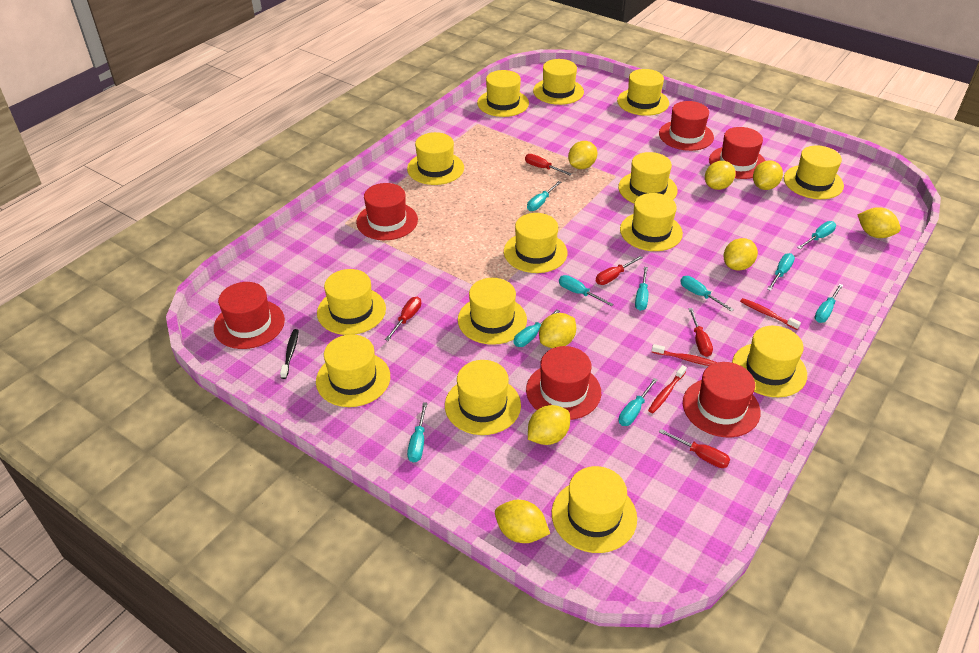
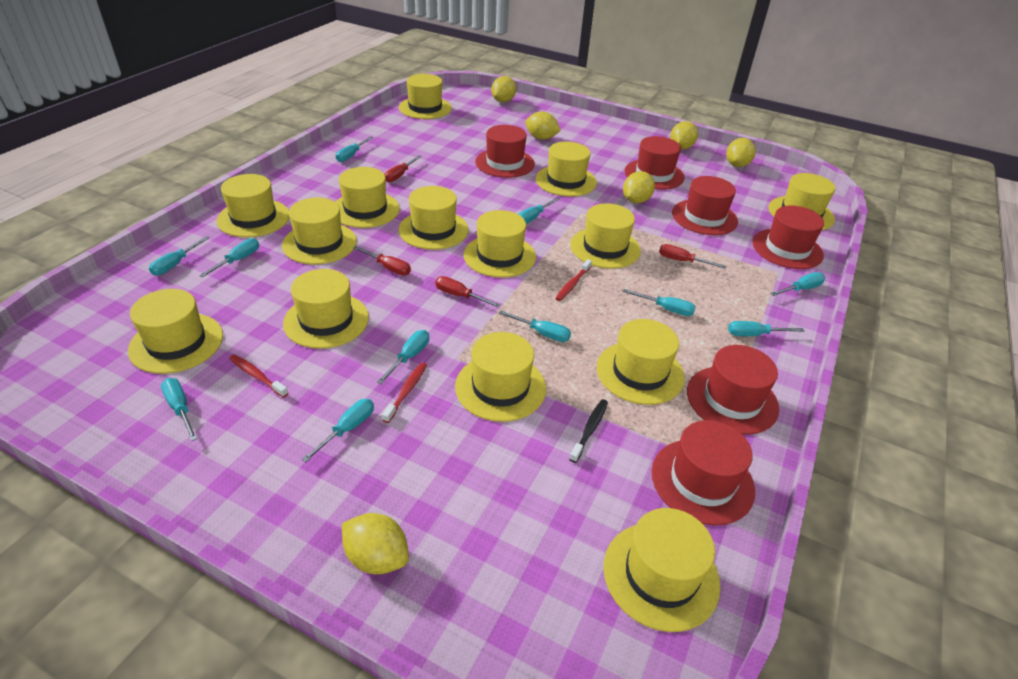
red screwdriver: 5 -> 4
turquoise screwdriver: 10 -> 11
yellow lemon: 8 -> 6

